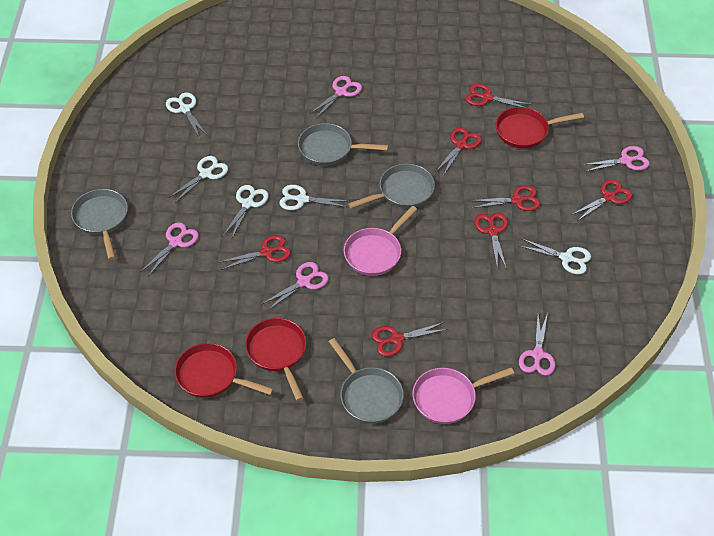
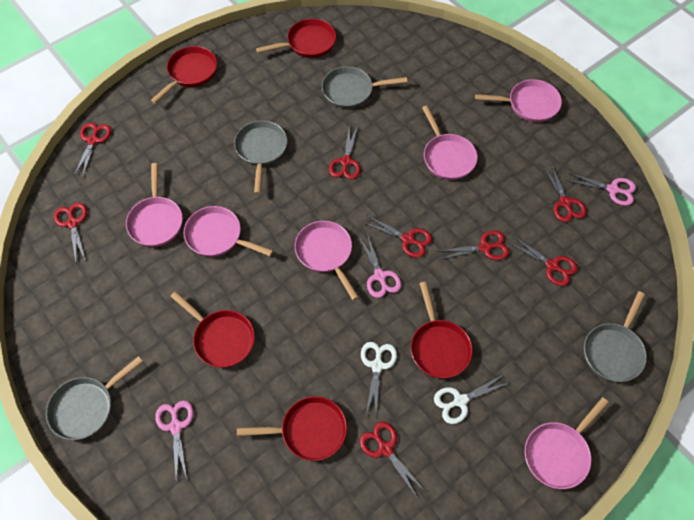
pink pan: 2 -> 6
pink scissors: 5 -> 3
red pan: 3 -> 5
red scissors: 7 -> 8
white scissors: 5 -> 2

